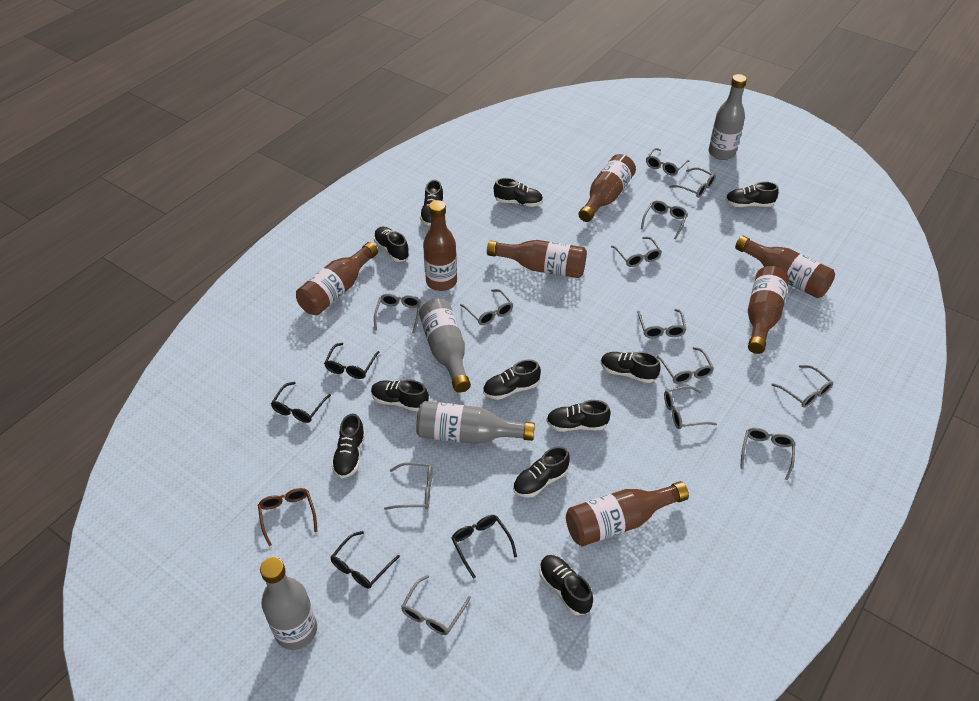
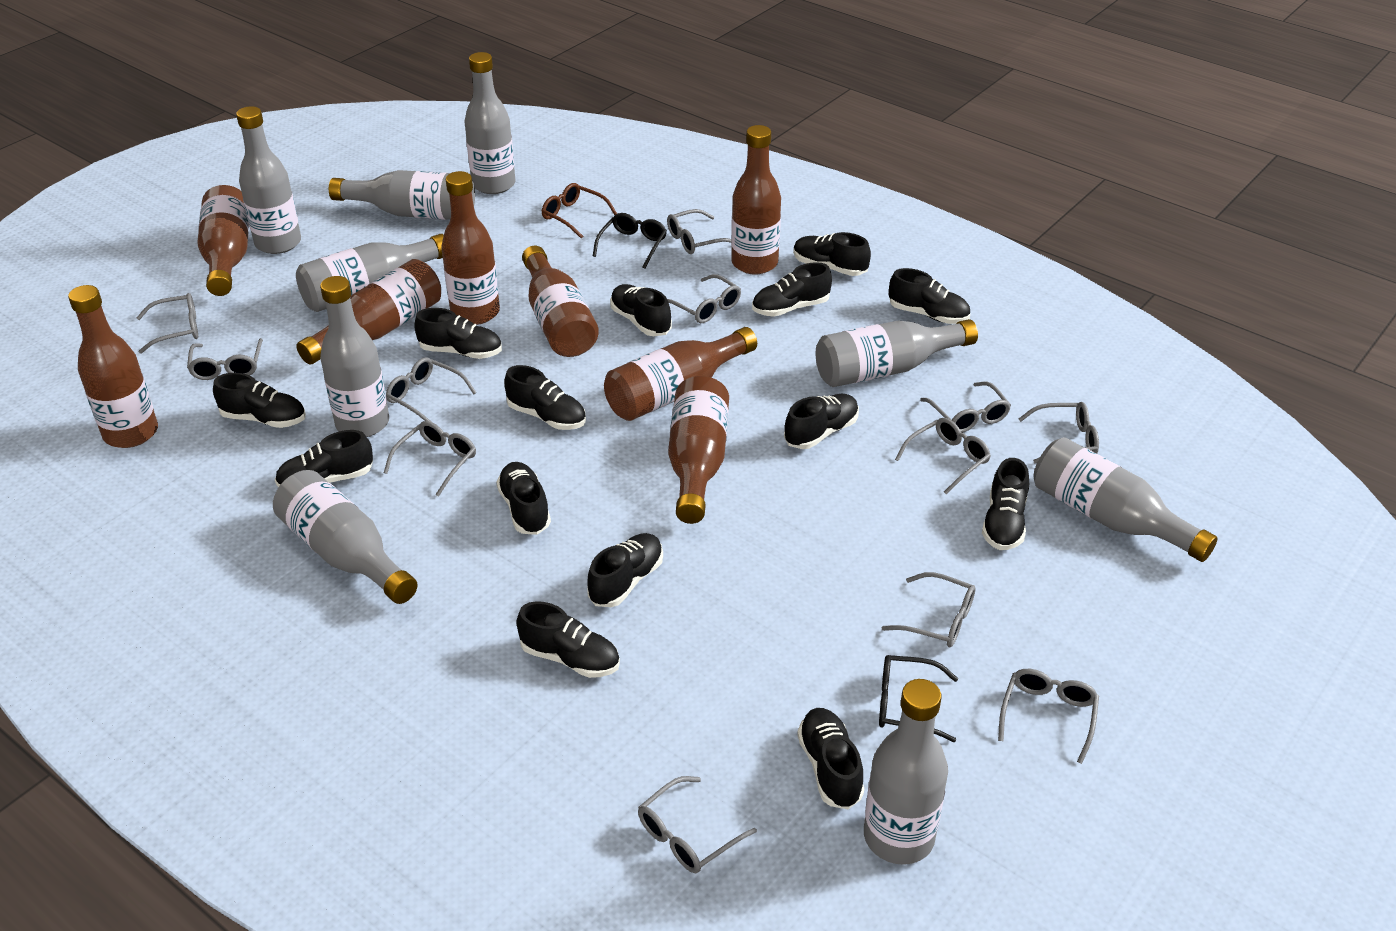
black glasses: 4 -> 2
black shoe: 11 -> 14
brown bottle: 7 -> 8
grey bottle: 4 -> 9
grey glasses: 13 -> 12

